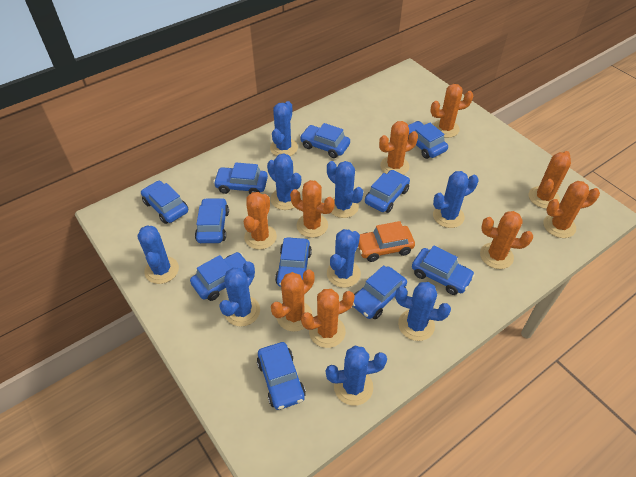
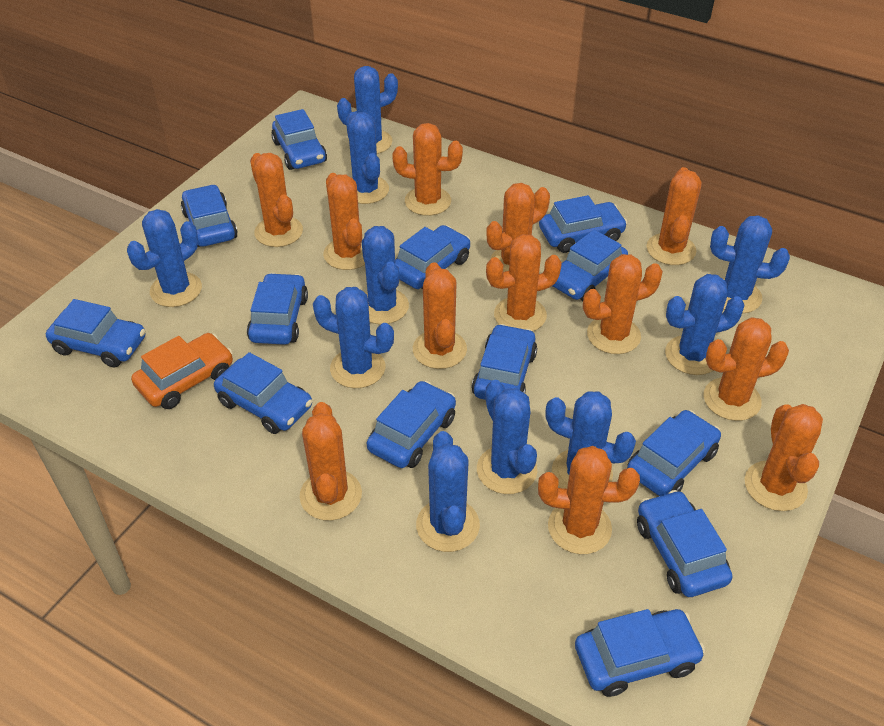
blue cactus: 9 -> 10
blue car: 11 -> 13
orange cactus: 9 -> 12

